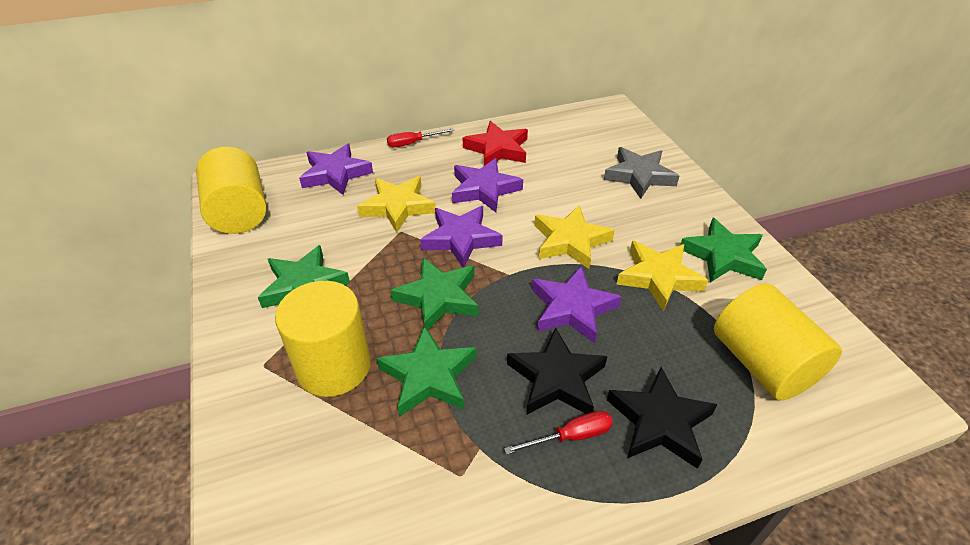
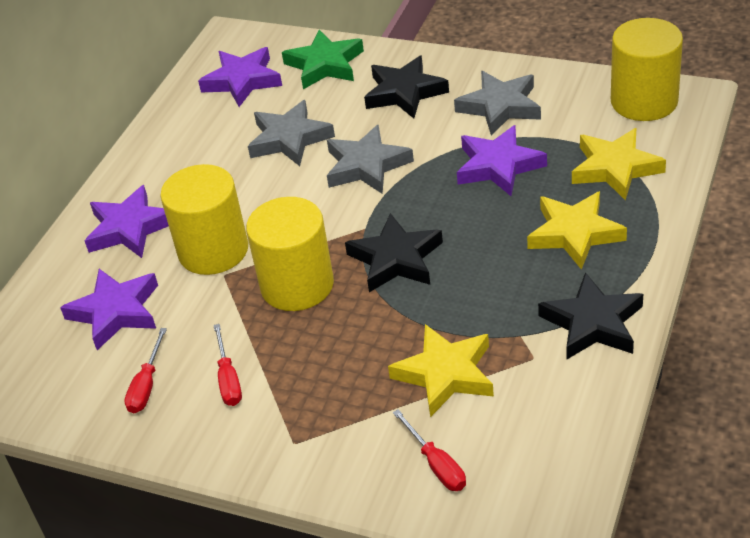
black star: 2 -> 3
green star: 4 -> 1
grey star: 1 -> 3
red screwdriver: 2 -> 3
red star: 1 -> 0

